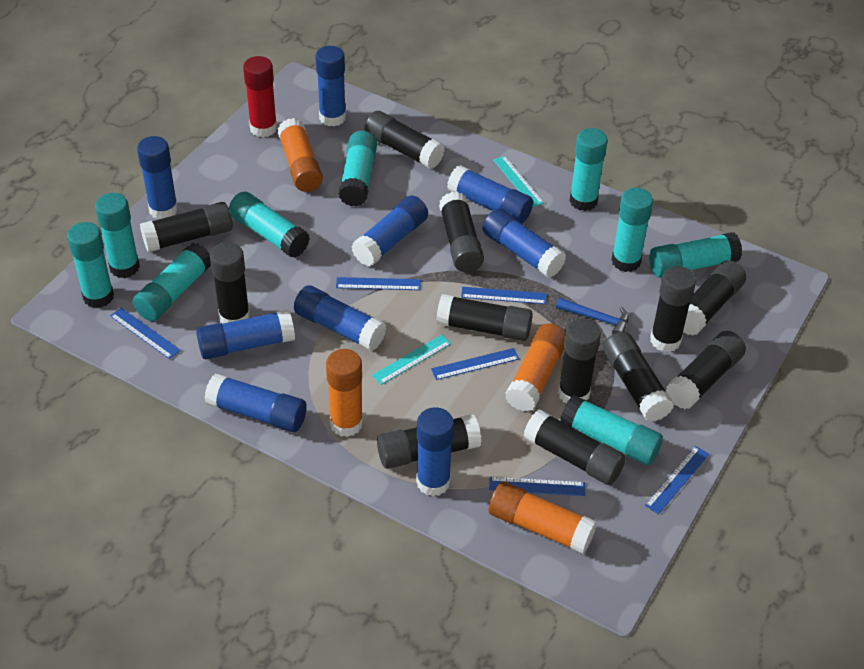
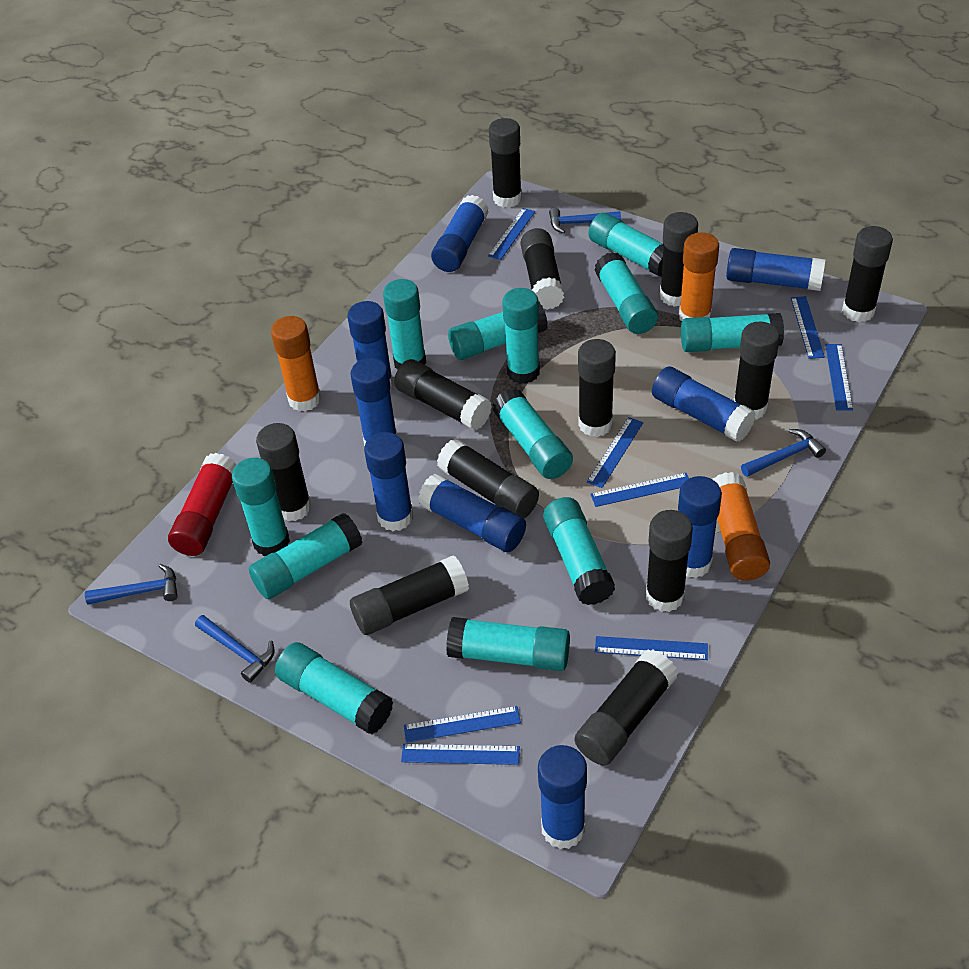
blue hammer: 1 -> 4
blue ruler: 6 -> 8
orange glue stick: 4 -> 3
turquoise glue stick: 9 -> 12
turquoise ruler: 2 -> 0

